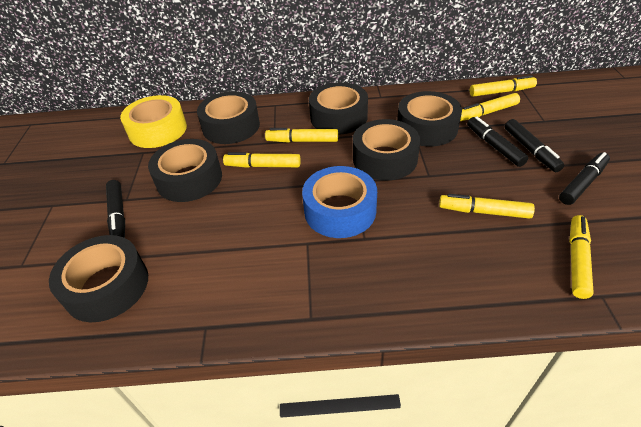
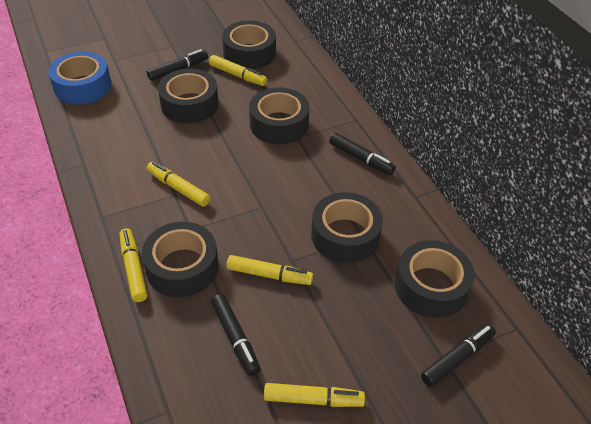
yellow marker: 6 -> 5
yellow tape: 1 -> 0

